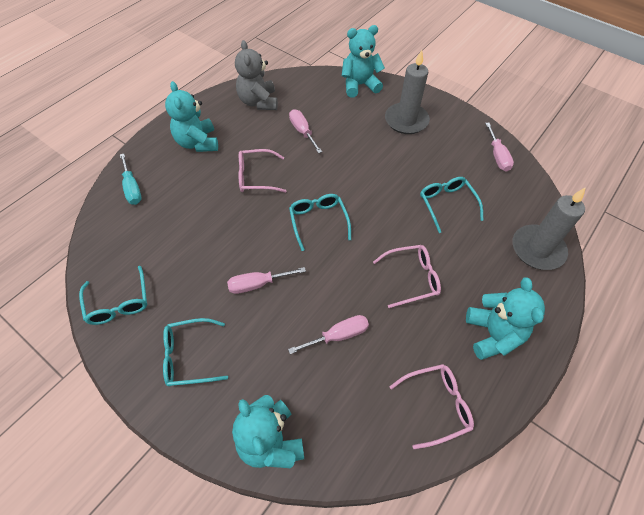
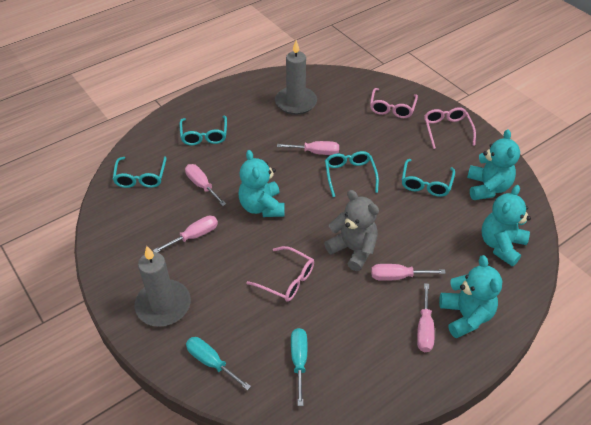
pink screwdriver: 4 -> 5
turquoise screwdriver: 1 -> 2

